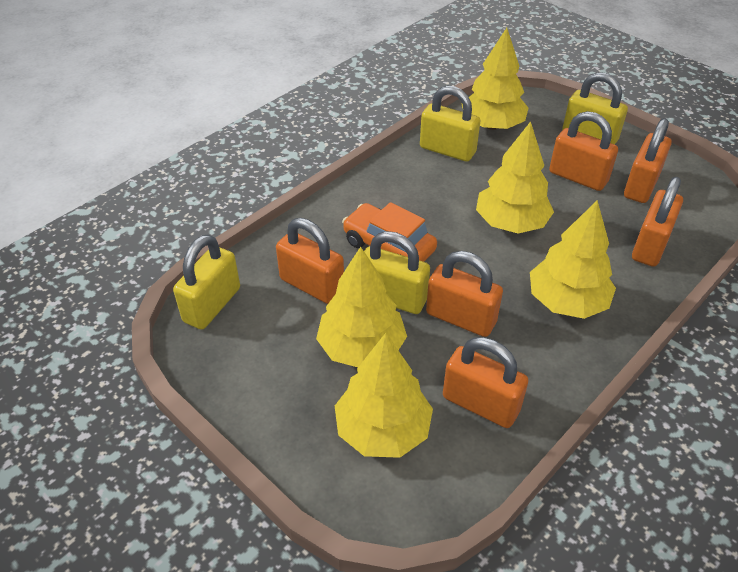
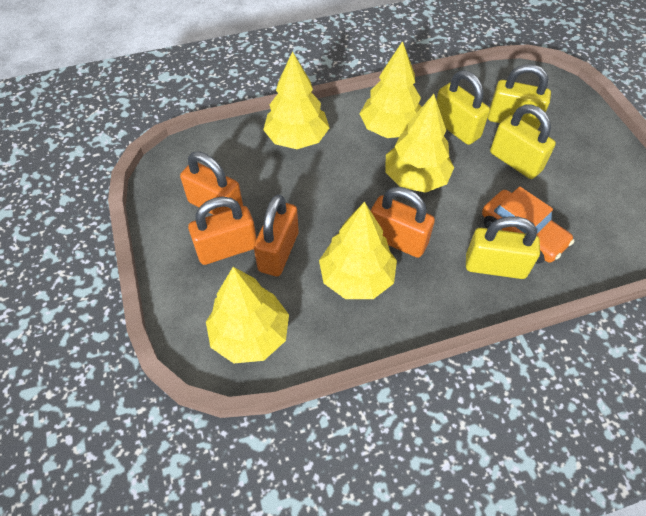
orange padlock: 6 -> 4

